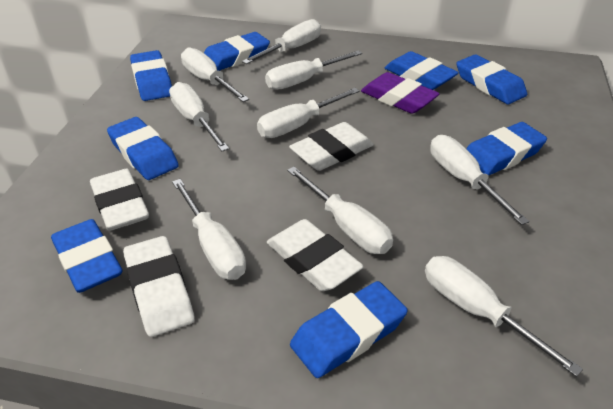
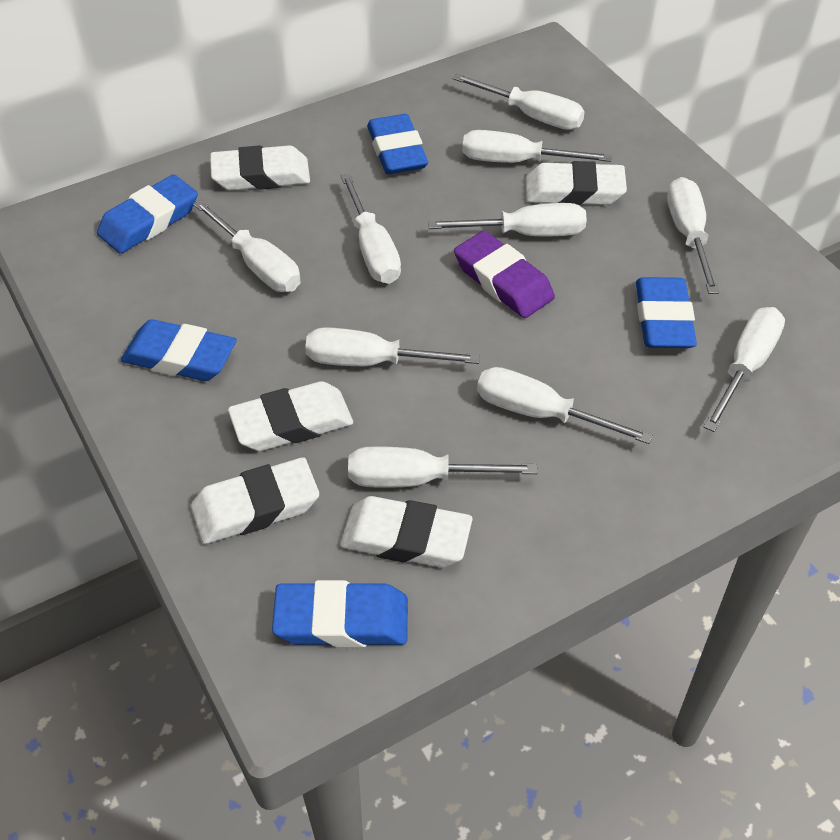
blue eraser: 8 -> 5
white eraser: 4 -> 5
white screwdriver: 9 -> 10

